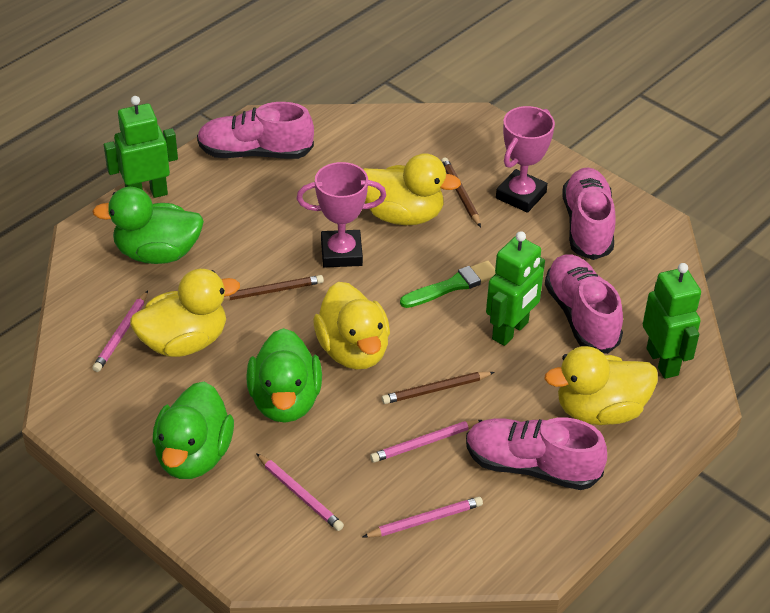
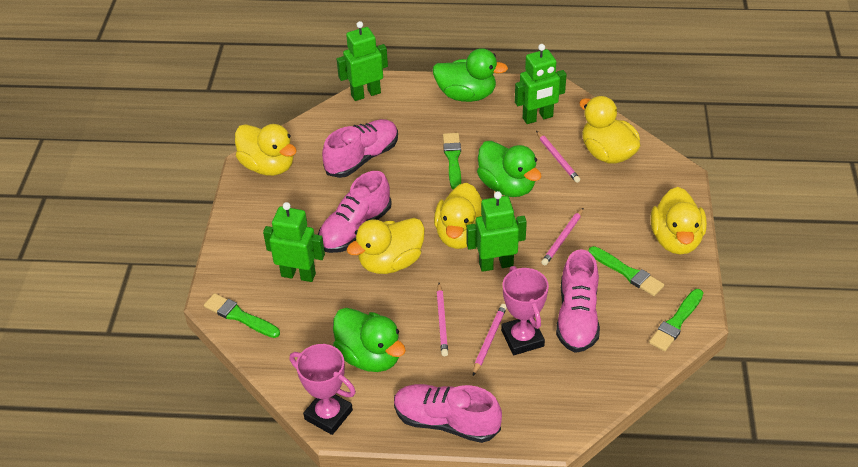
brown pencil: 3 -> 0
green brush: 1 -> 4
green robot: 3 -> 4
yellow duck: 4 -> 5

